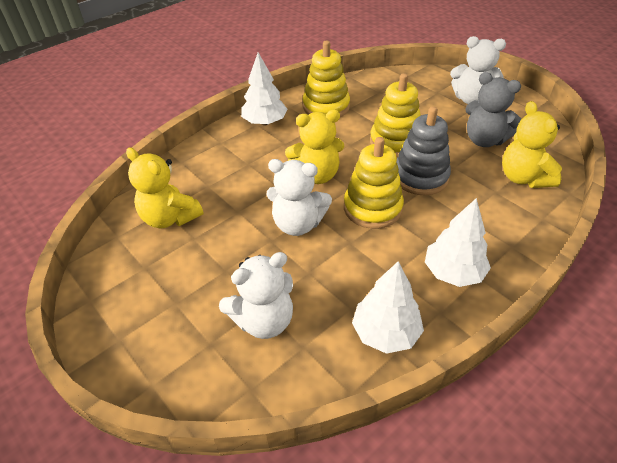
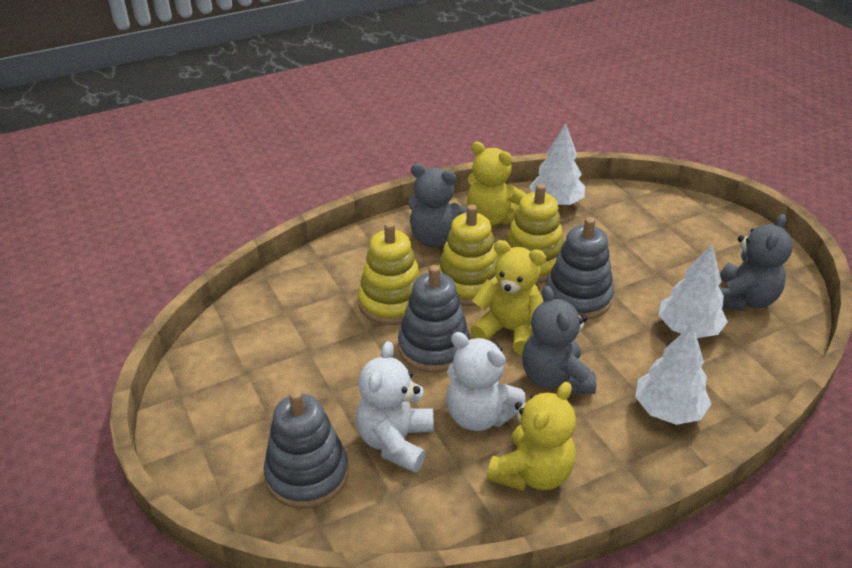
grey stacking toy: 1 -> 3
grey teddy bear: 1 -> 3
white teddy bear: 3 -> 2

